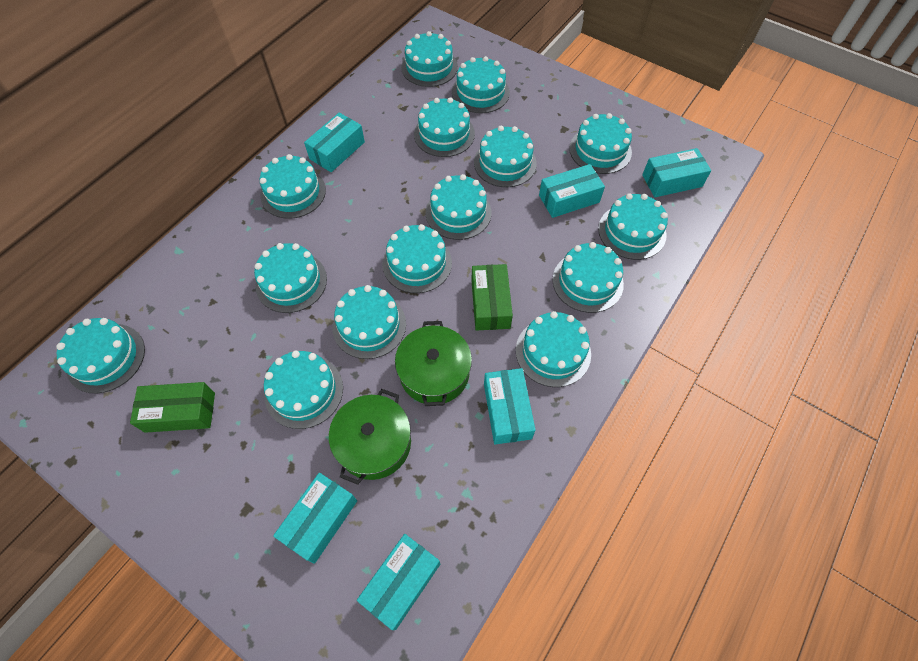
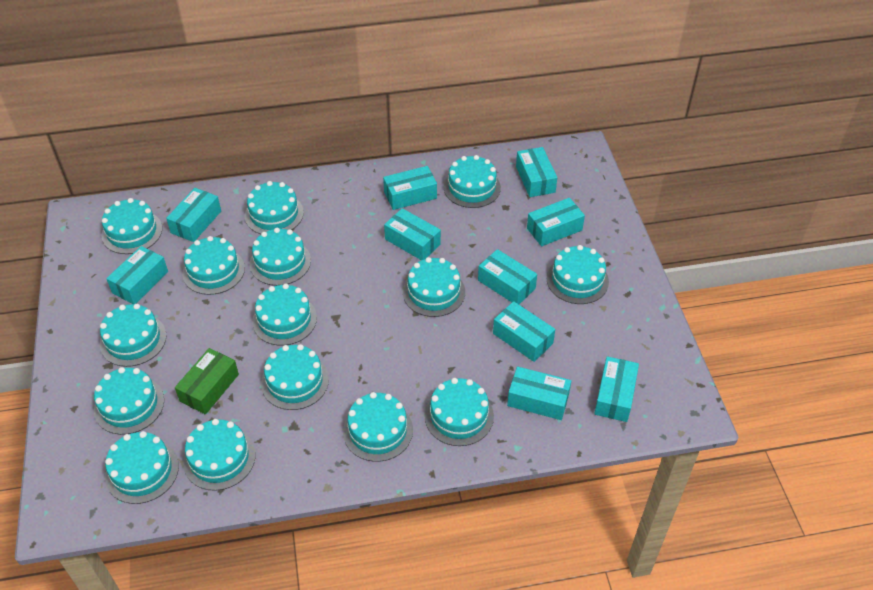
green box: 2 -> 1
green pot: 2 -> 0
turquoise box: 6 -> 10

